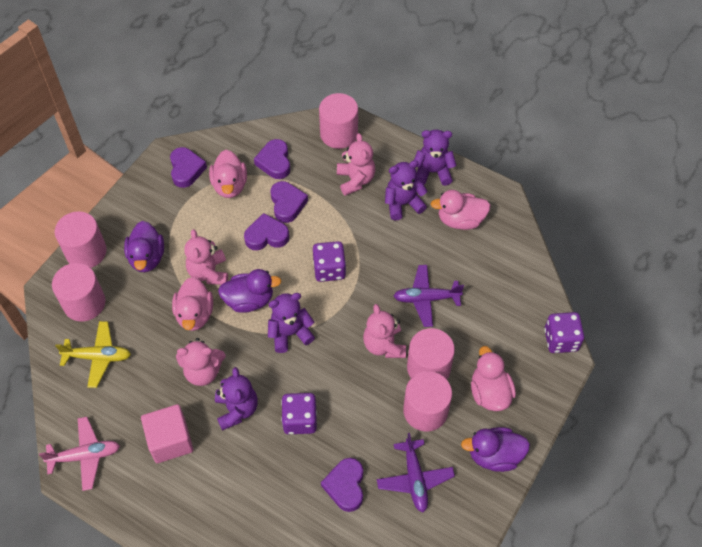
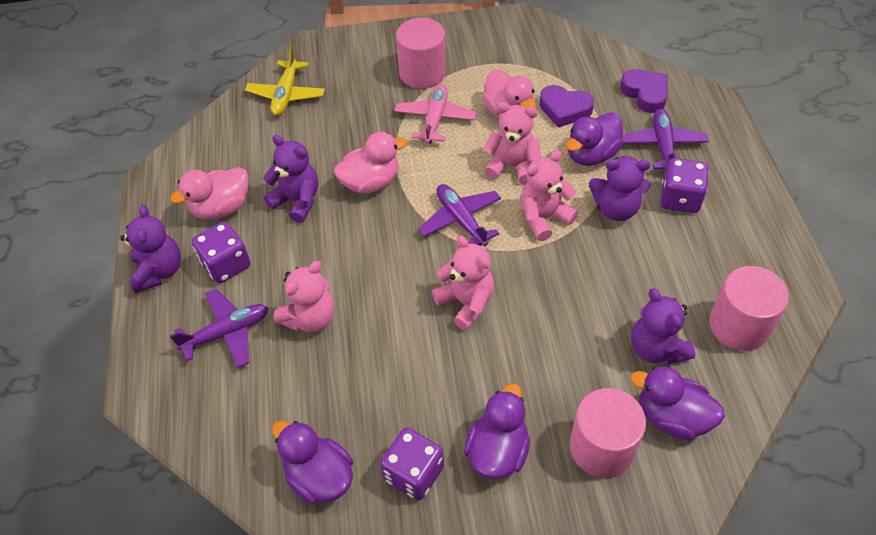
pink cube: 1 -> 0
pink cylinder: 5 -> 3
pink duck: 4 -> 3
purple duck: 3 -> 4
purple heart: 5 -> 2
purple plane: 2 -> 3

